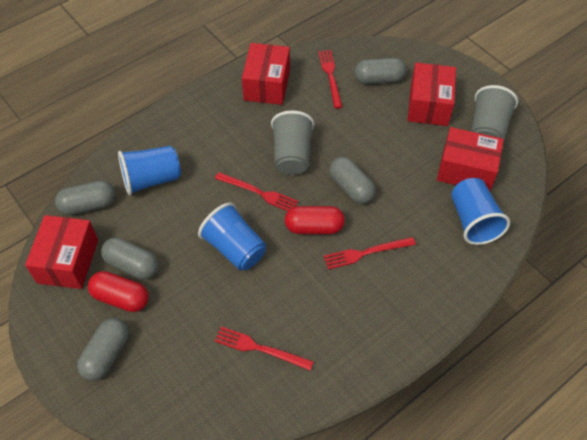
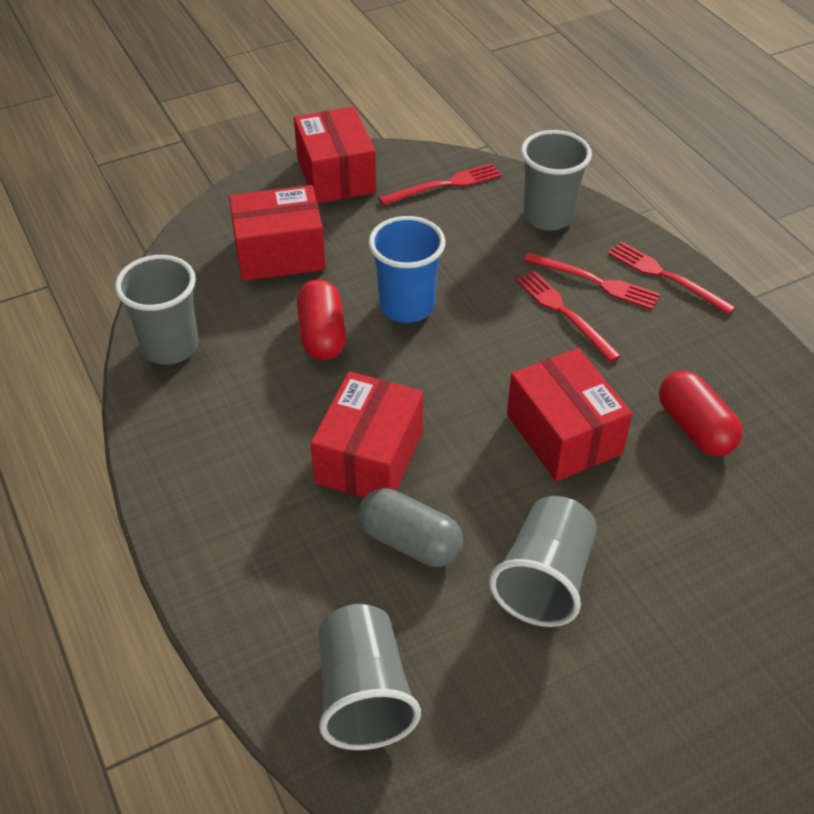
blue cup: 3 -> 1
grey capsule: 5 -> 1
grey cup: 2 -> 4

